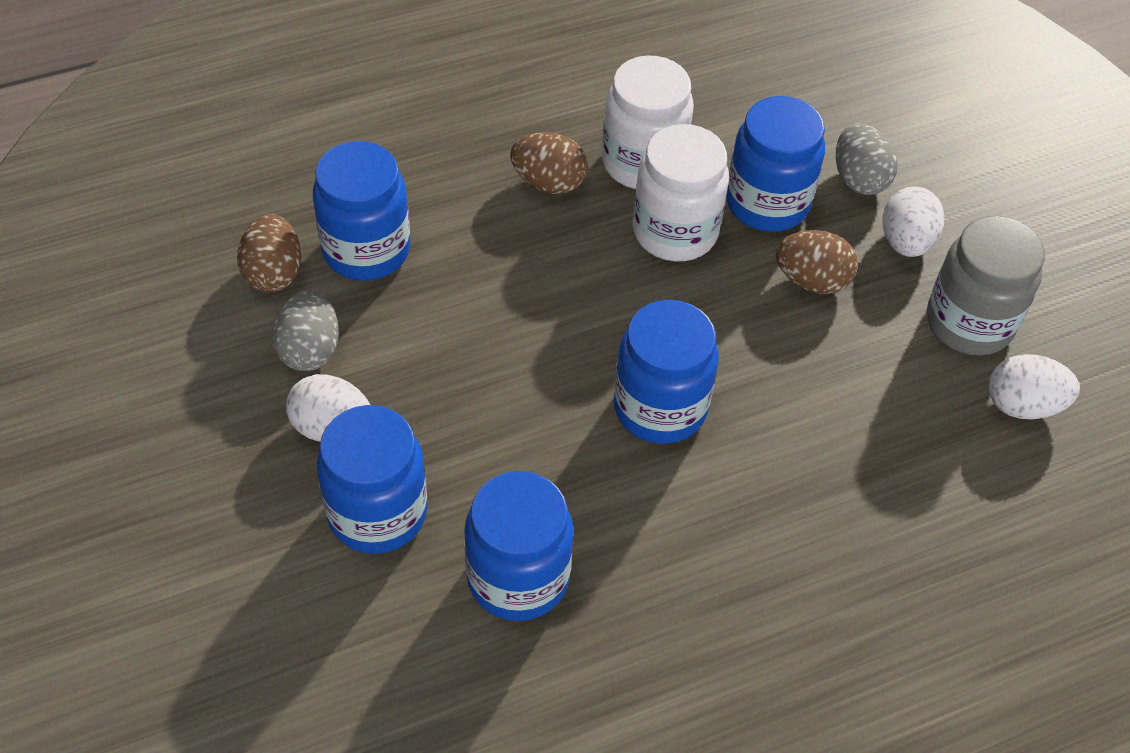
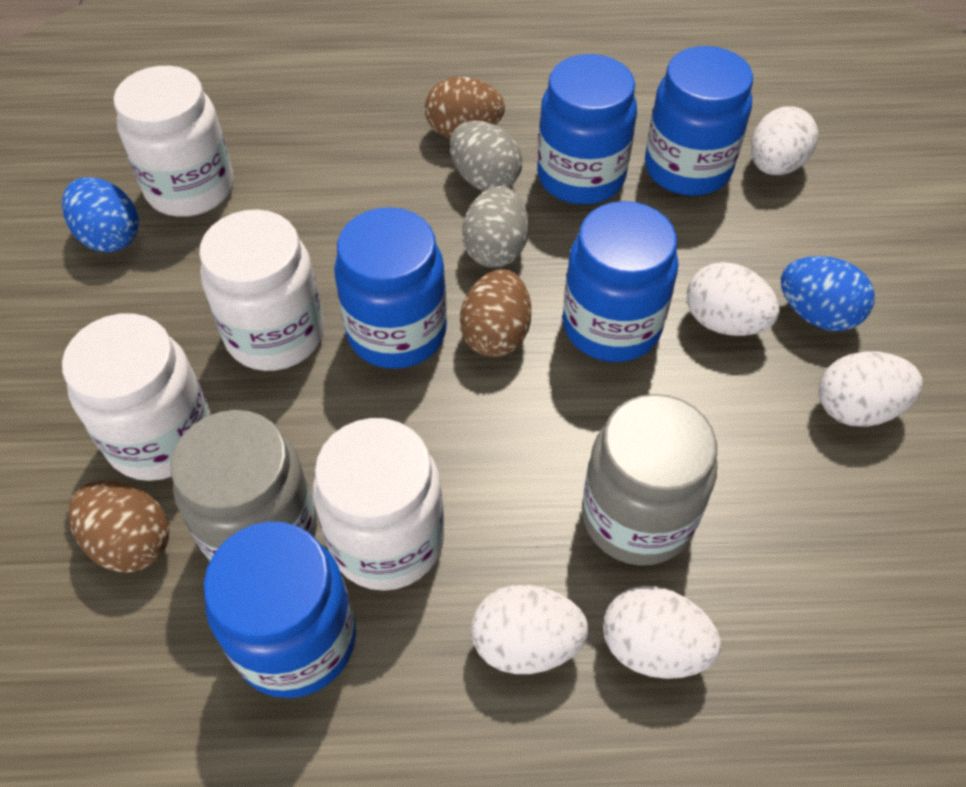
blue egg: 0 -> 2
grey jar: 1 -> 2
white egg: 3 -> 5
white jar: 2 -> 4

